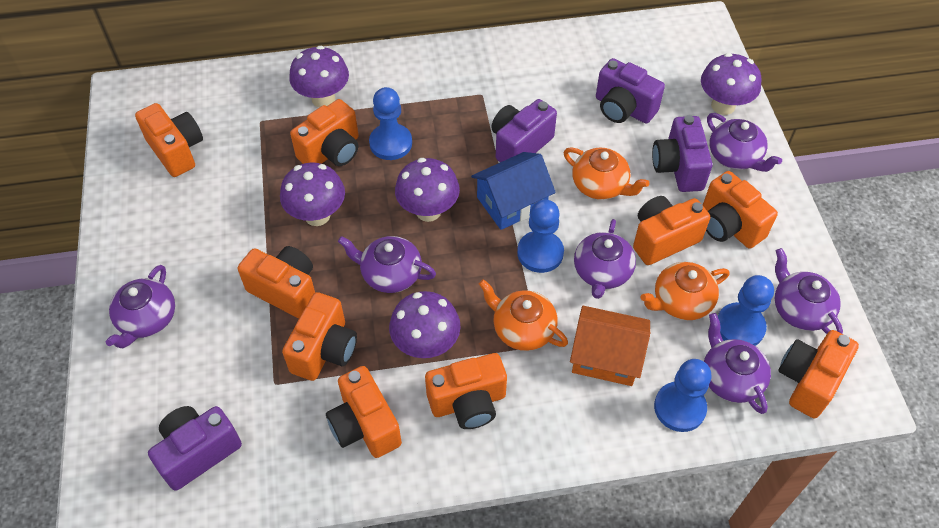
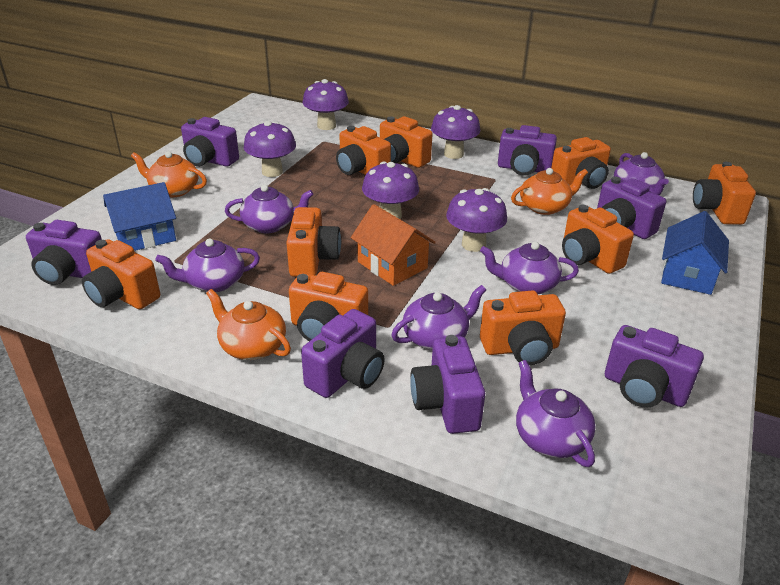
blue house: 1 -> 2
blue pawn: 4 -> 0
purple camera: 4 -> 7

